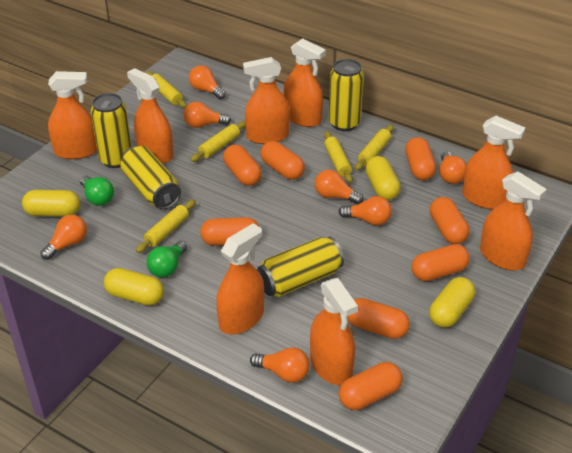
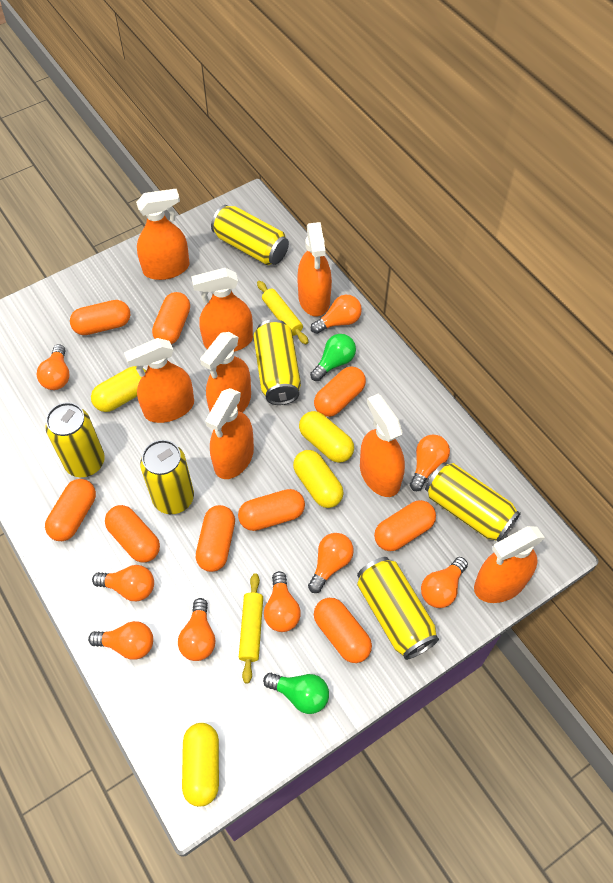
orange capsule: 8 -> 9
orange light bulb: 7 -> 9
yellow can: 4 -> 6
yellow rolling pin: 5 -> 2

